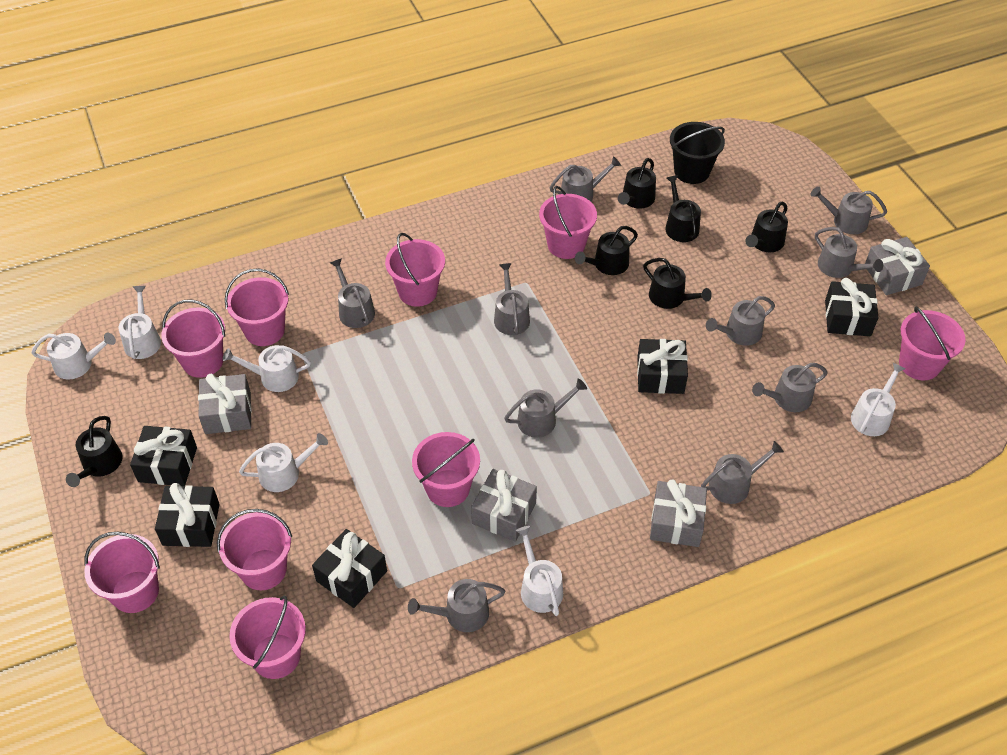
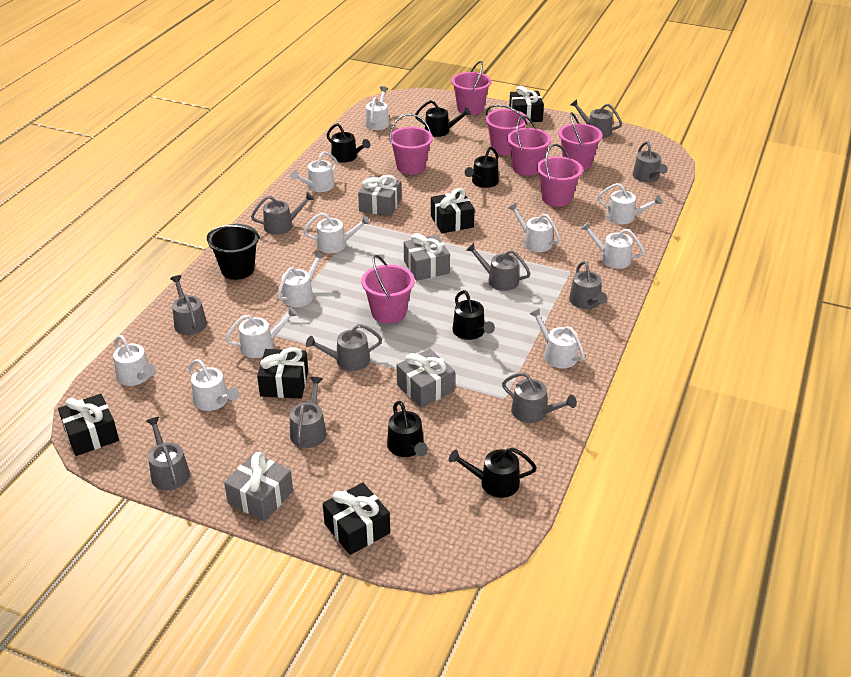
pink bucket: 9 -> 7
white watering can: 6 -> 11

